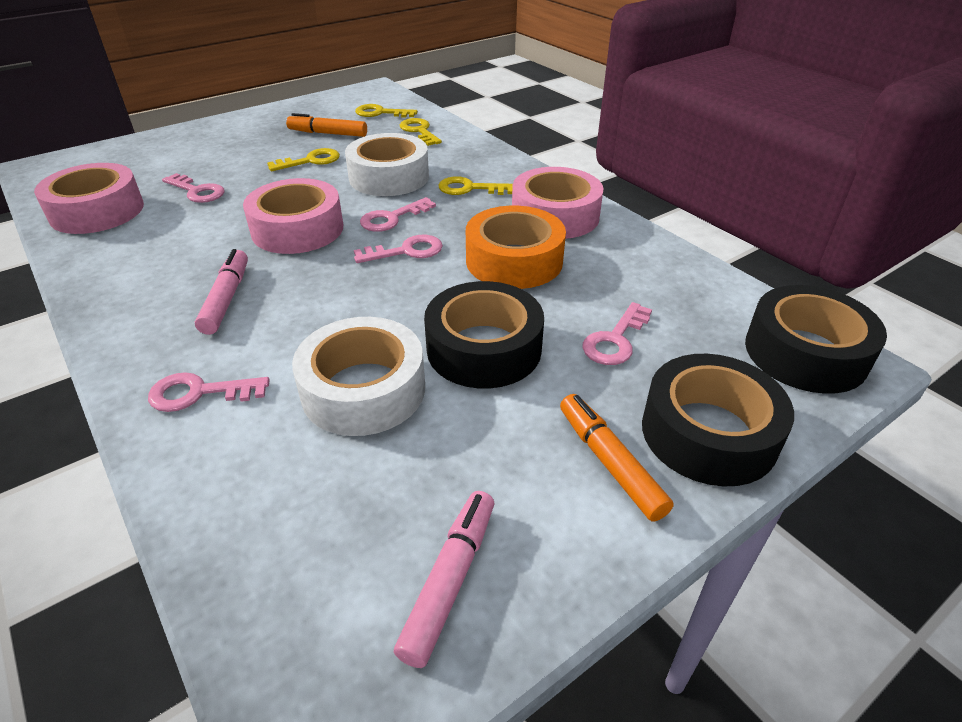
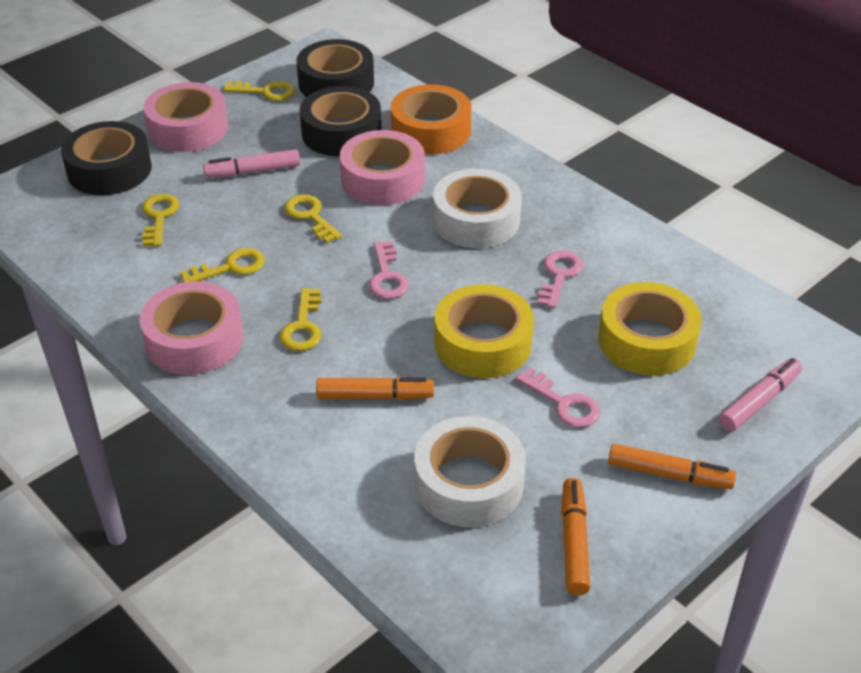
orange marker: 2 -> 3
pink key: 5 -> 3
yellow key: 4 -> 5
yellow tape: 0 -> 2

